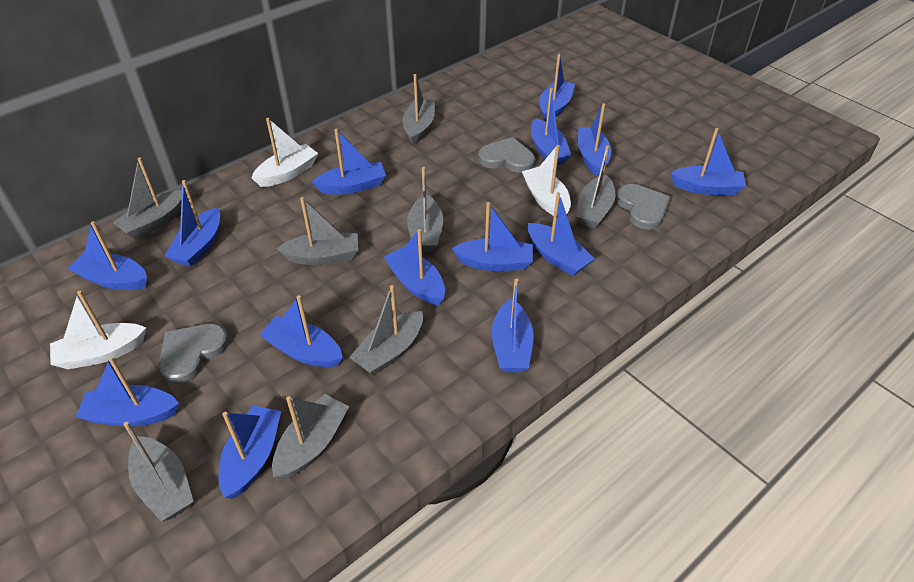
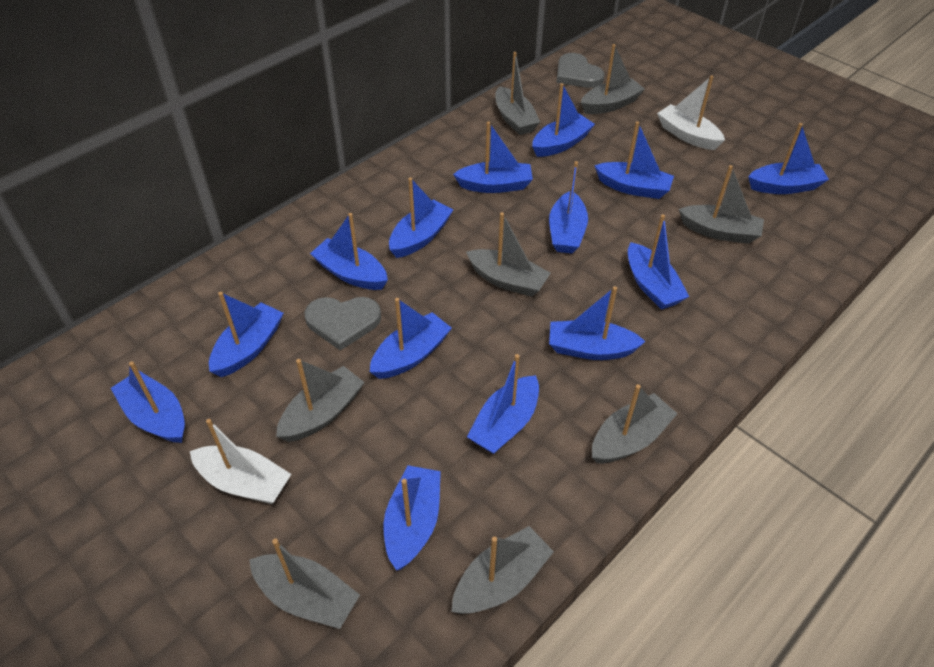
grey heart: 3 -> 2
white boat: 3 -> 2

